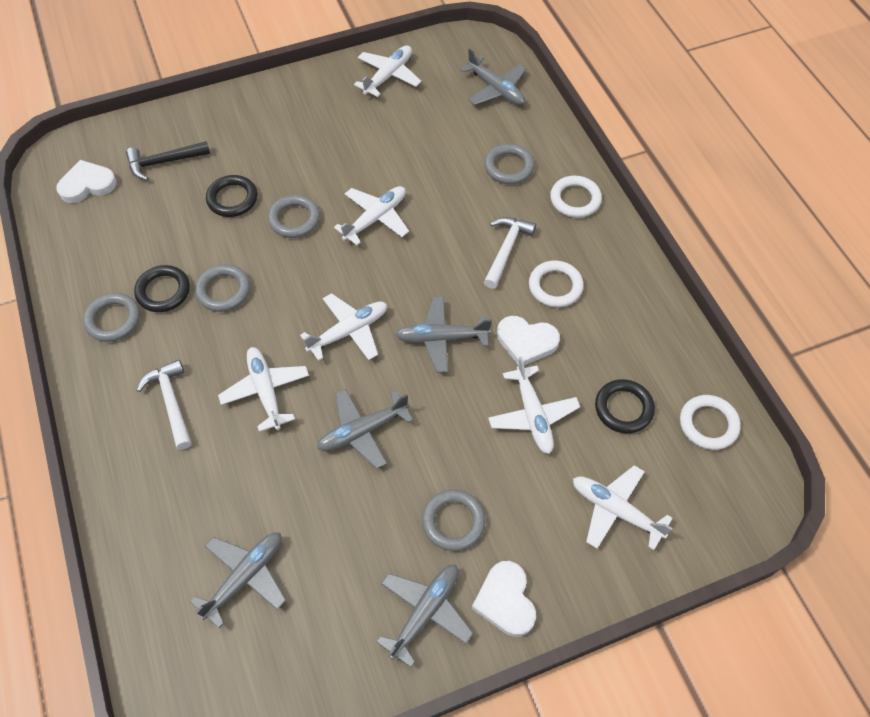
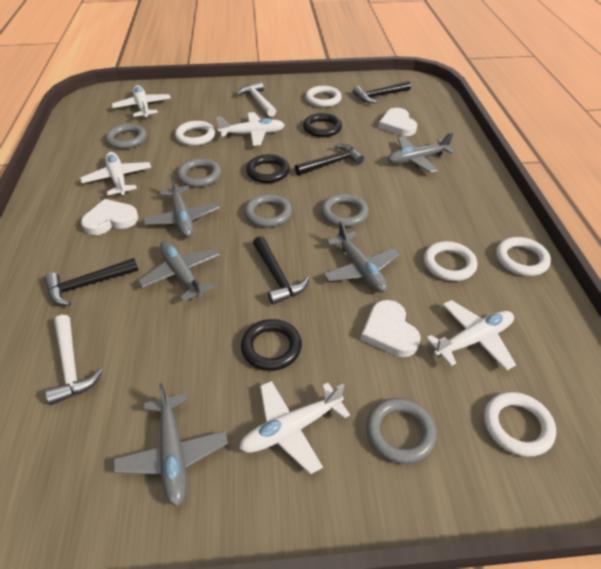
black hammer: 1 -> 4
white plane: 6 -> 5
white ring: 3 -> 5

